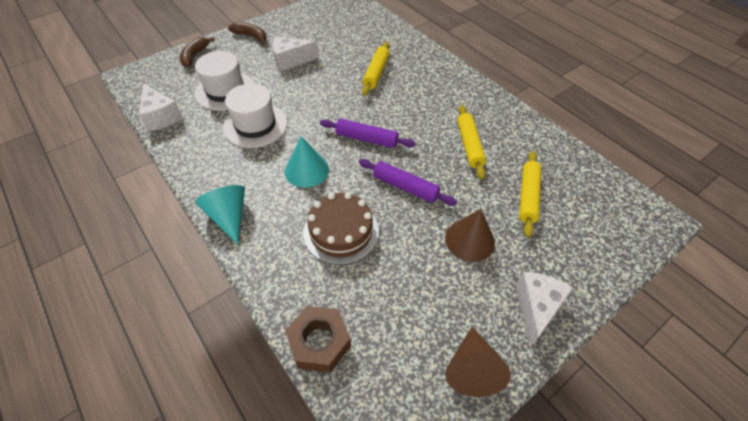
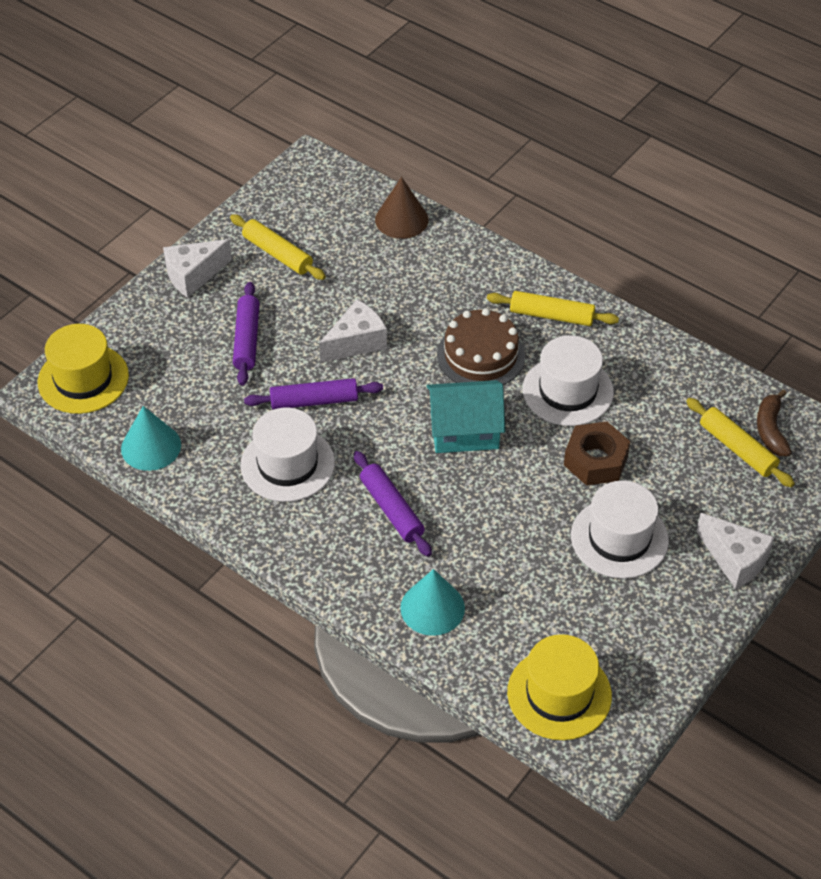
brown banana: 2 -> 1
brown cone: 2 -> 1
purple rolling pin: 2 -> 3
turquoise house: 0 -> 1
white hat: 2 -> 3
yellow hat: 0 -> 2

